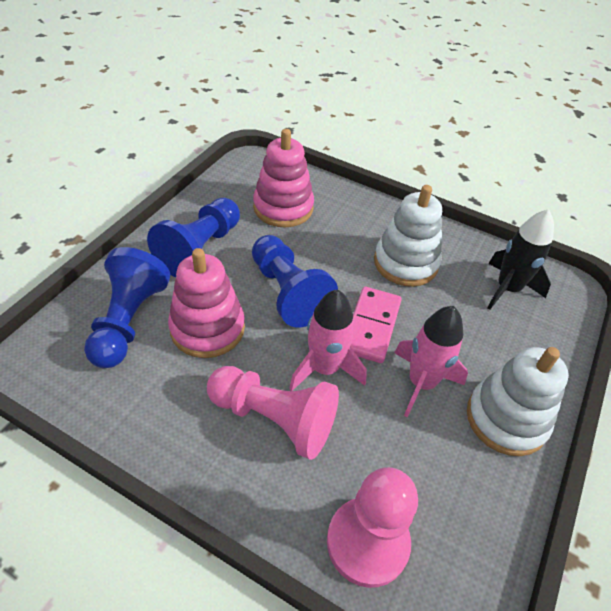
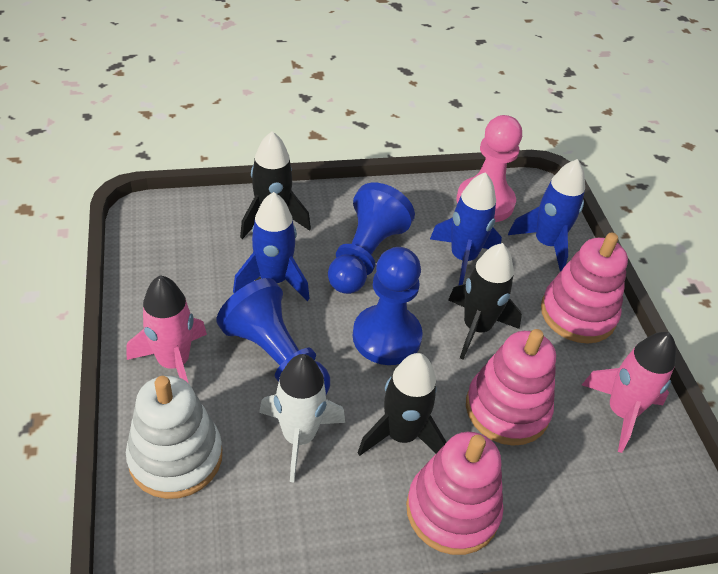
black rocket: 1 -> 3
blue rocket: 0 -> 3
pink domino: 1 -> 0
pink pawn: 2 -> 1
pink stacking toy: 2 -> 3
white rocket: 0 -> 1
white stacking toy: 2 -> 1

